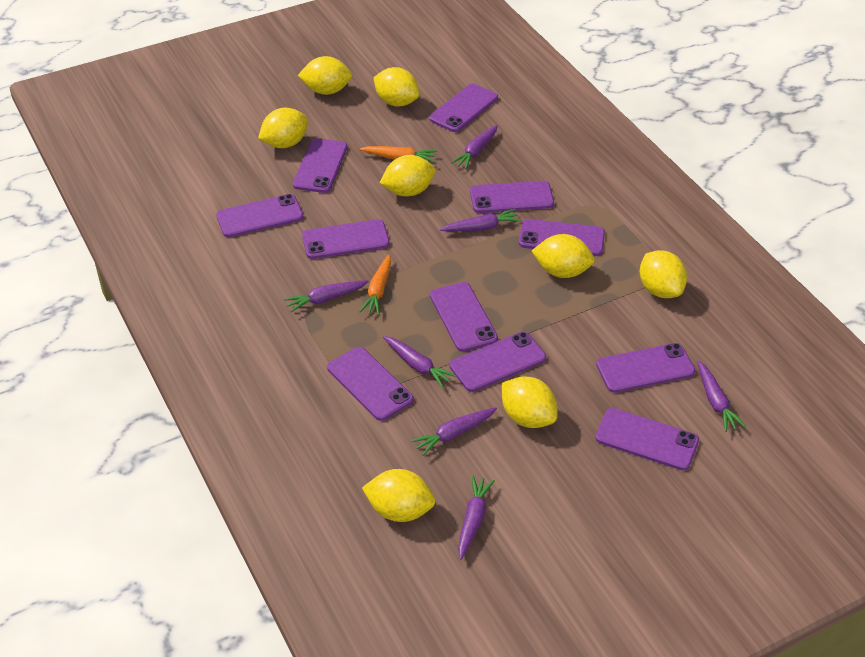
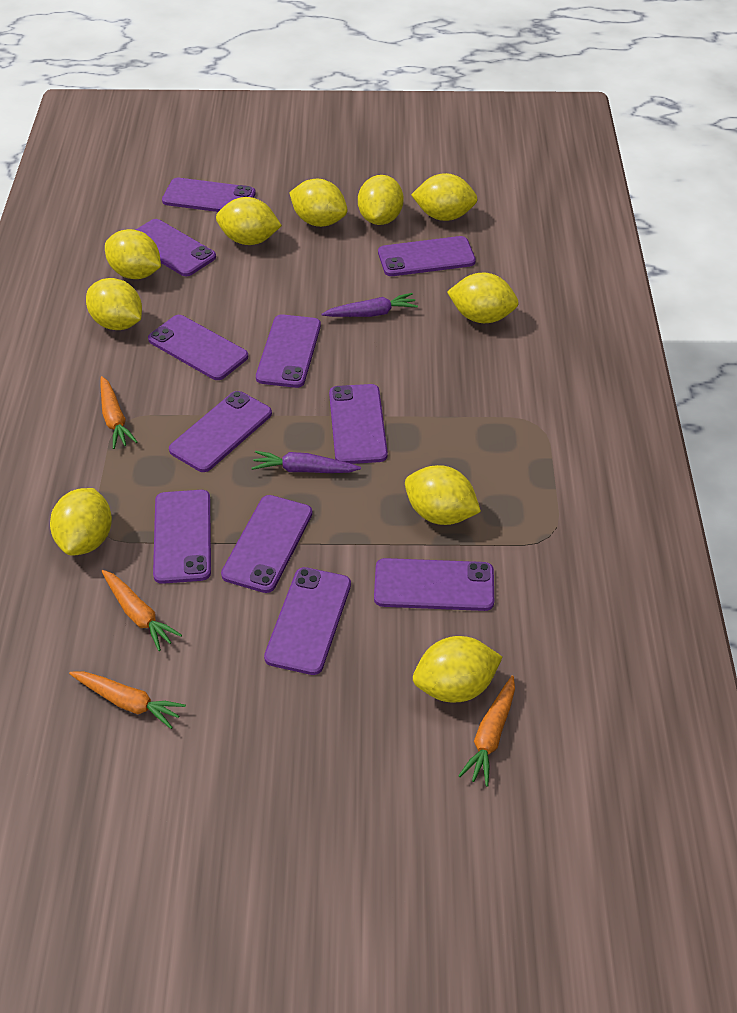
orange carrot: 2 -> 4
purple carrot: 7 -> 2
yellow lemon: 8 -> 10

